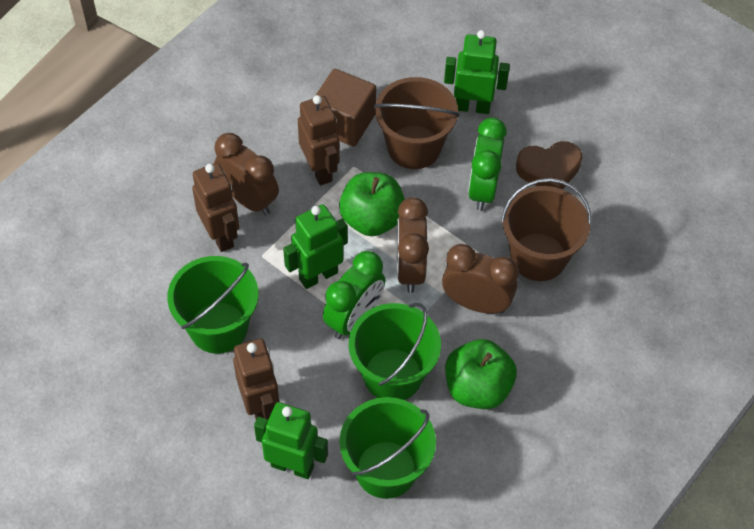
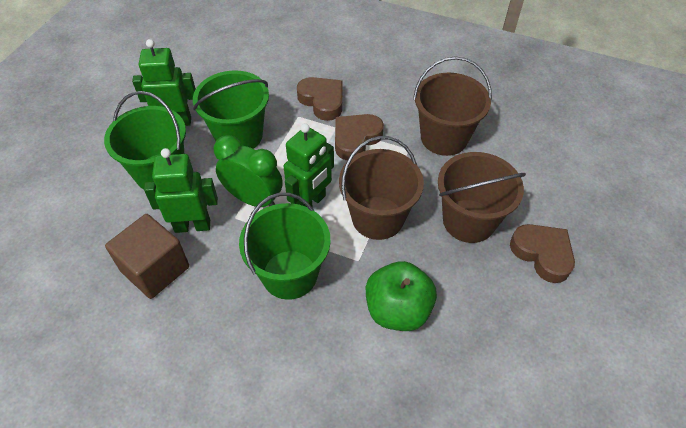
brown bucket: 2 -> 3
brown clock: 3 -> 0
brown heart: 1 -> 3
brown robot: 3 -> 0
green apple: 2 -> 1
green clock: 2 -> 1

